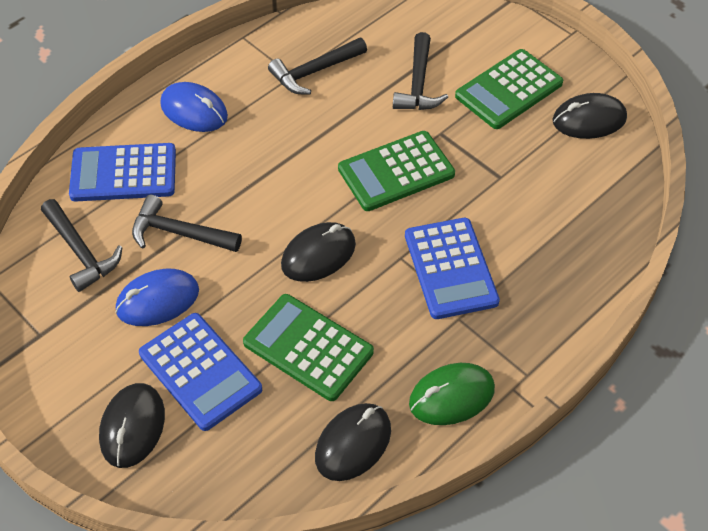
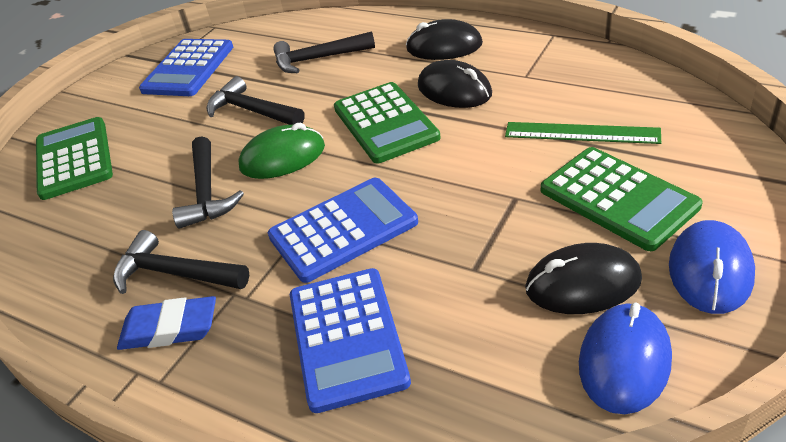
black mouse: 4 -> 3
blue eraser: 0 -> 1
green ruler: 0 -> 1

